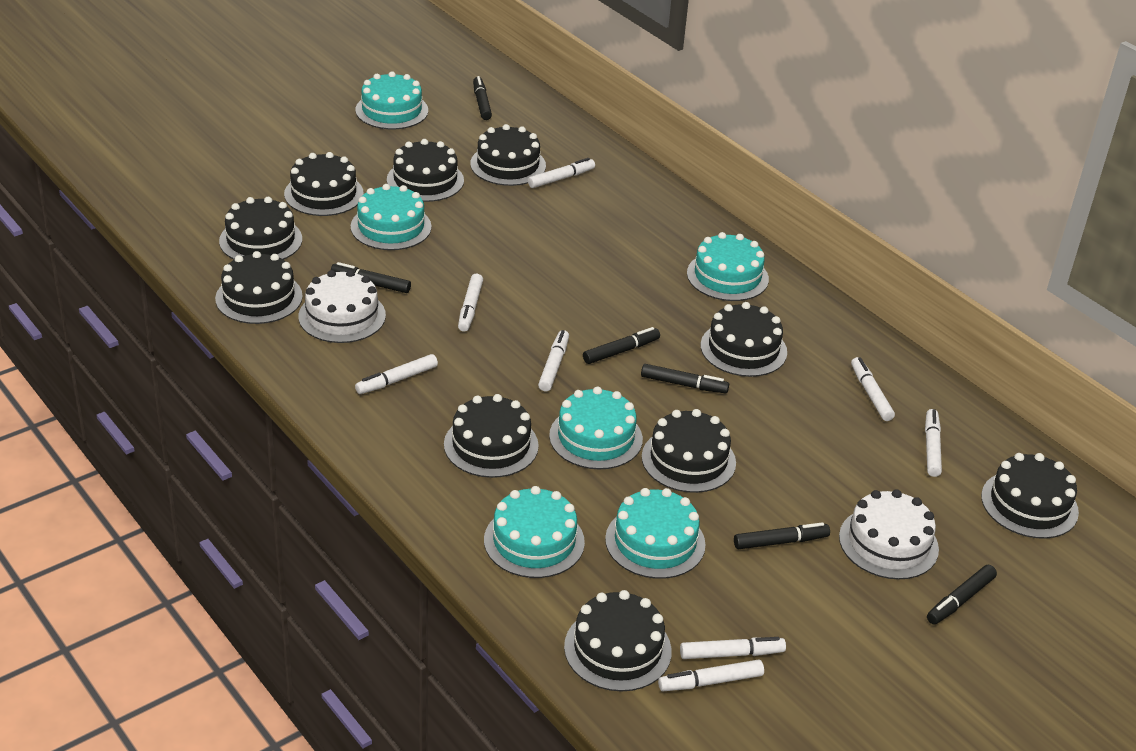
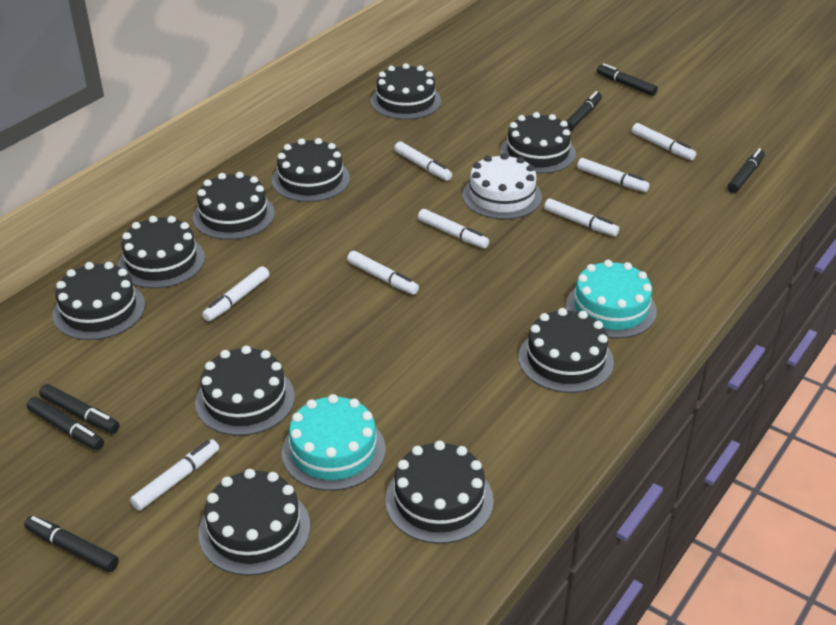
turquoise cake: 6 -> 2
white cake: 2 -> 1

